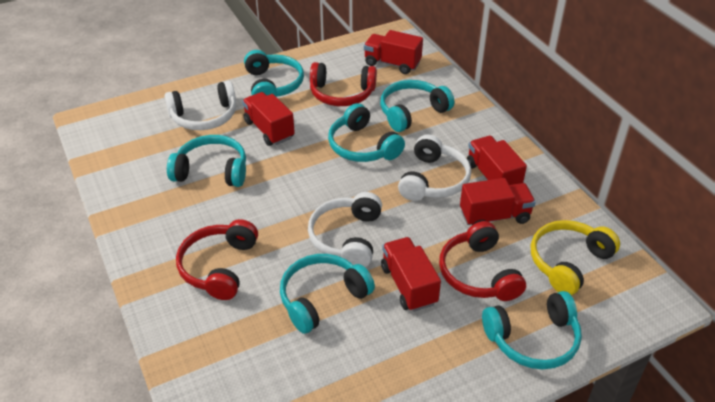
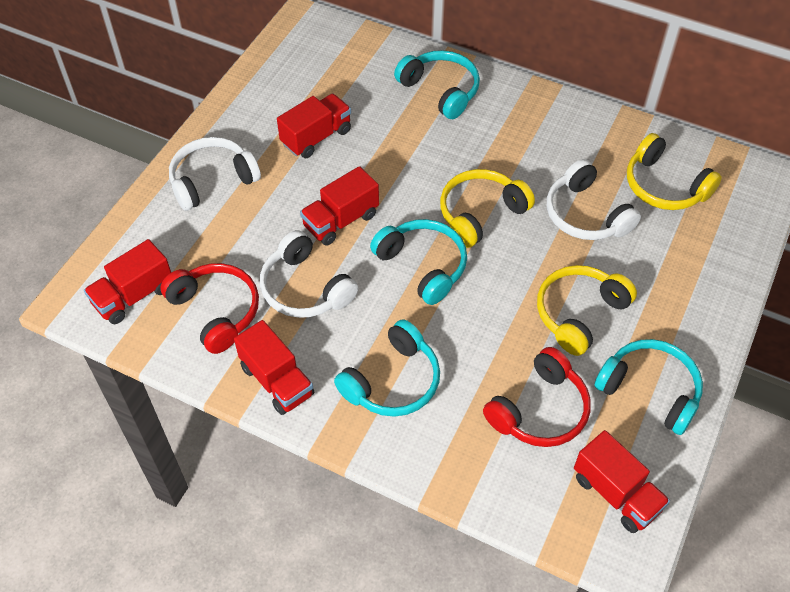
red headphones: 3 -> 2
turquoise headphones: 6 -> 4
yellow headphones: 1 -> 3

